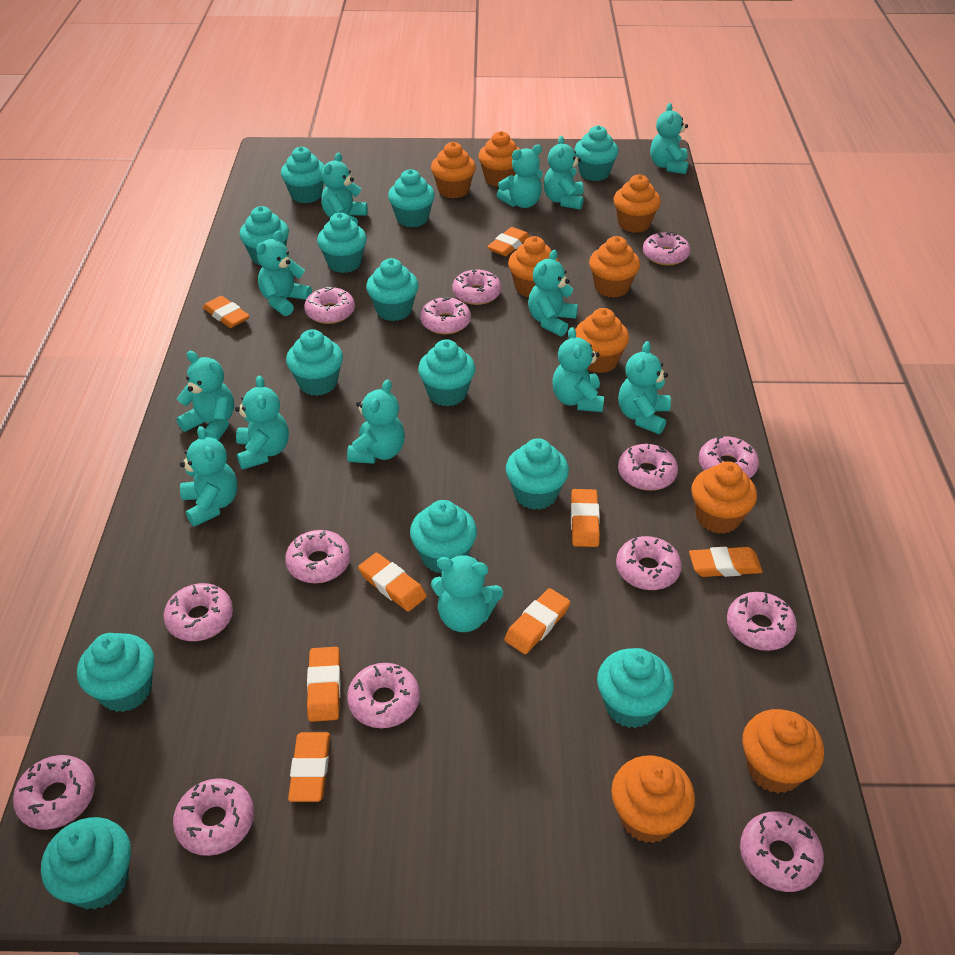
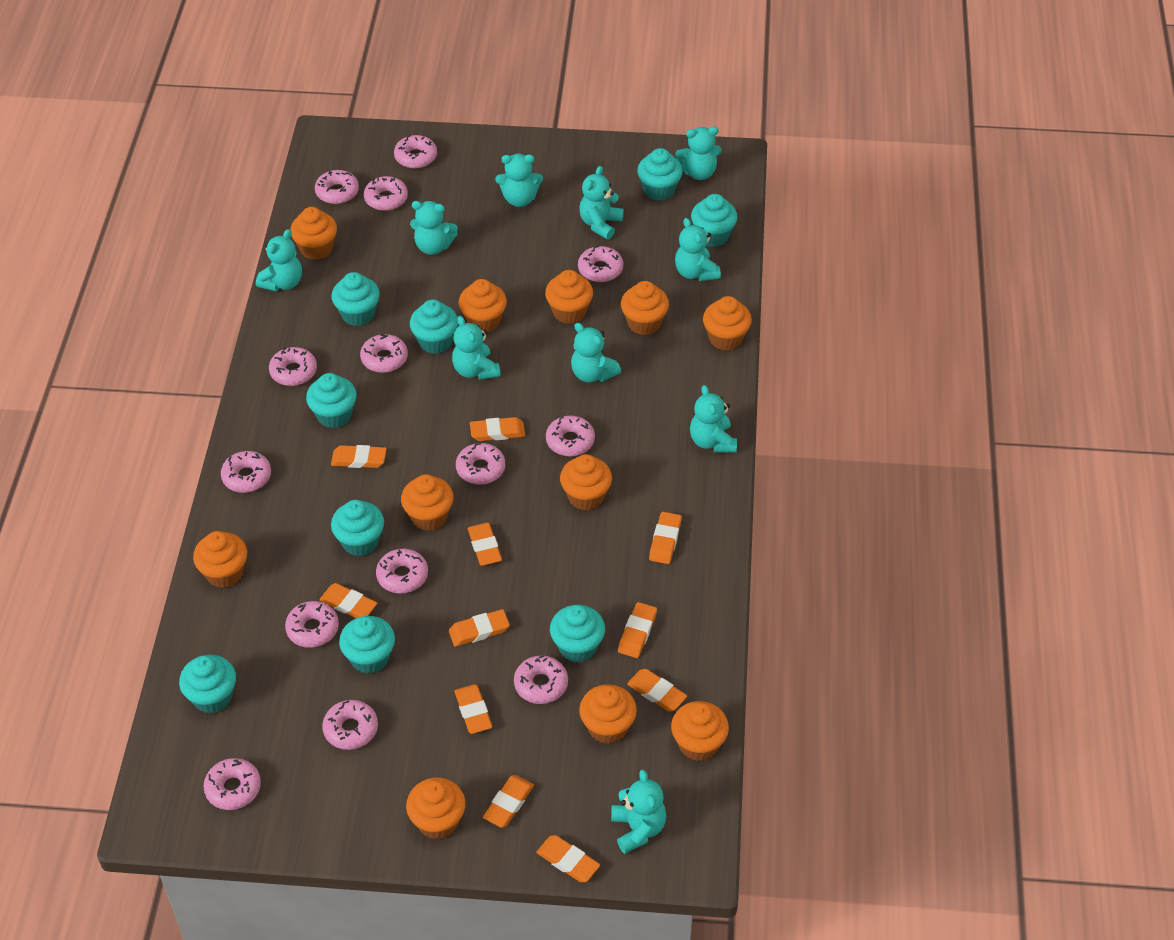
orange cupcake: 9 -> 11
orange eraser: 8 -> 11
turquoise cupcake: 13 -> 9
turquoise teddy bear: 13 -> 10

